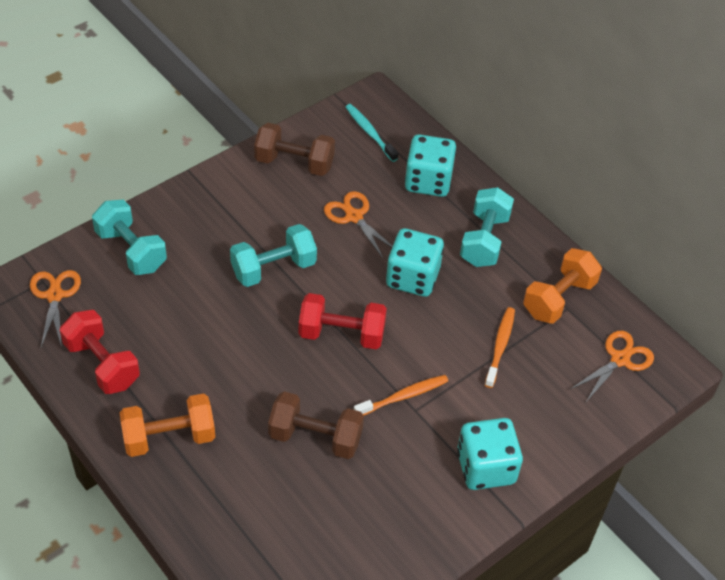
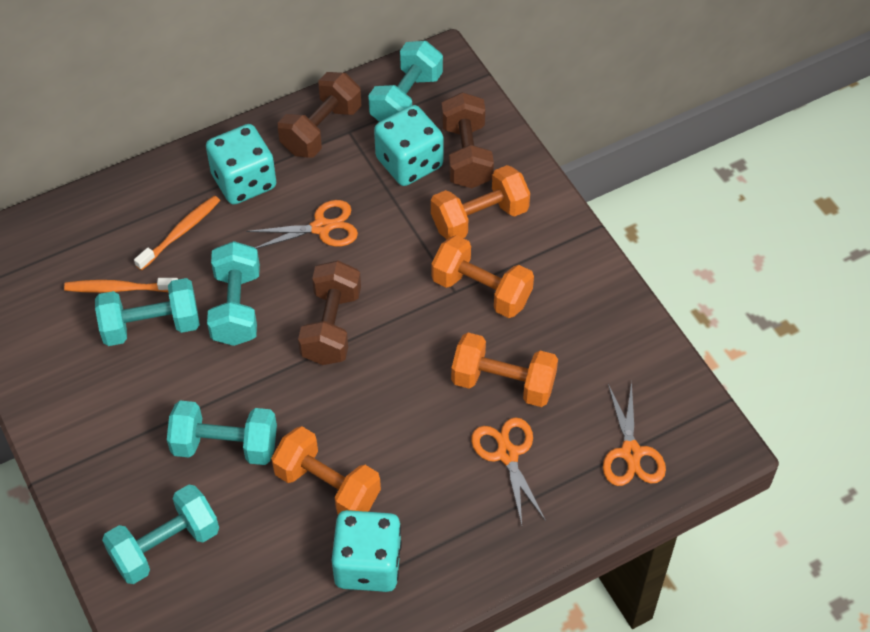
brown dumbbell: 2 -> 3
orange dumbbell: 2 -> 4
red dumbbell: 2 -> 0
turquoise dumbbell: 3 -> 5
turquoise toothbrush: 1 -> 0

